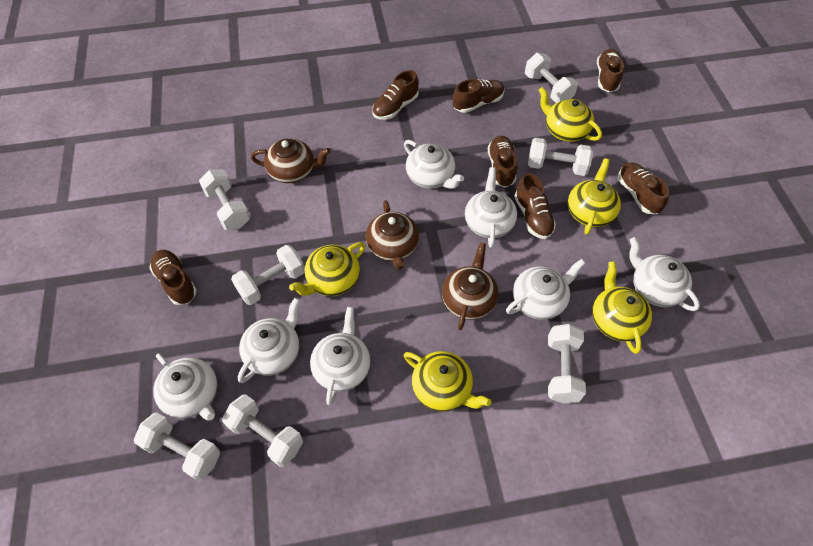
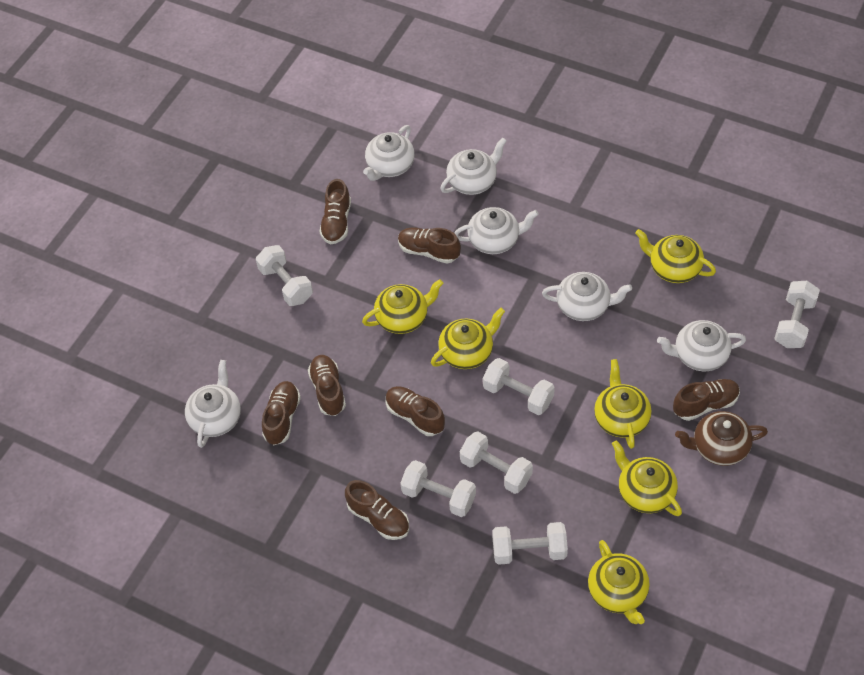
brown teapot: 3 -> 1
white dumbbell: 7 -> 6
white teapot: 7 -> 6
yellow teapot: 5 -> 6

